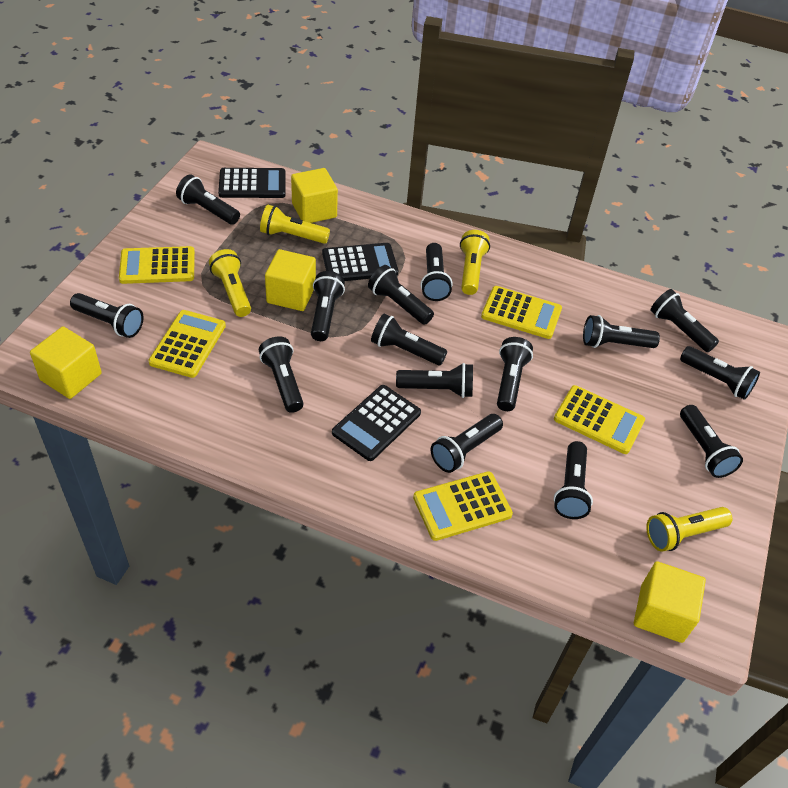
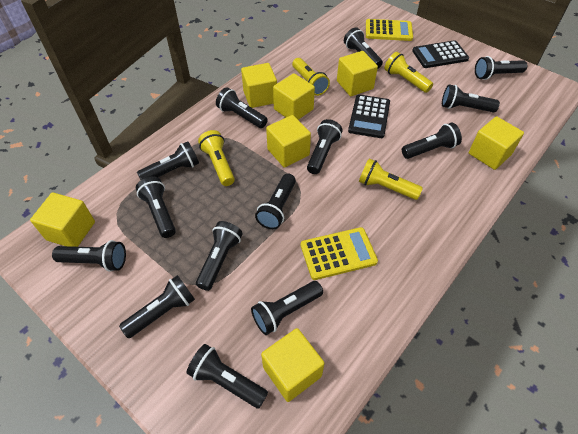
black calculator: 3 -> 2
black flashlight: 15 -> 14
yellow calculator: 5 -> 2
yellow cube: 4 -> 7

